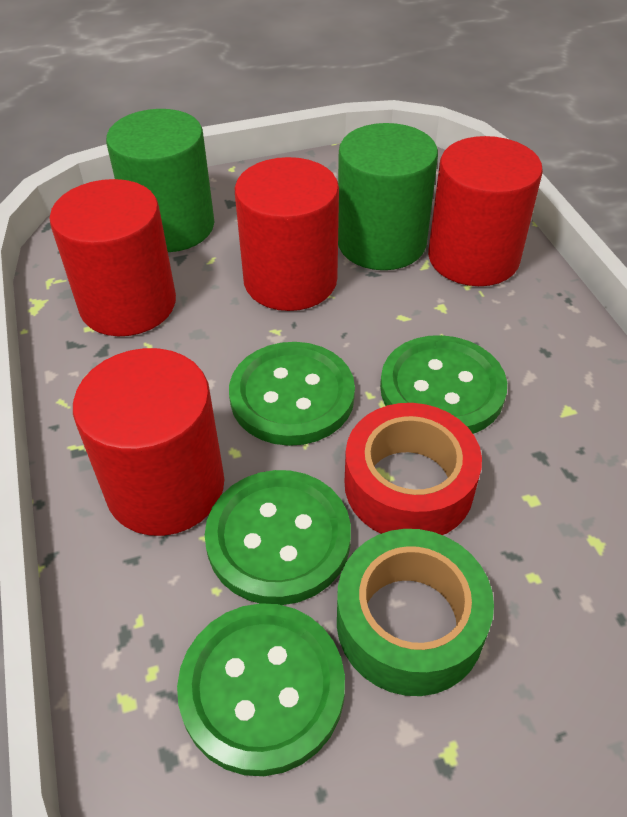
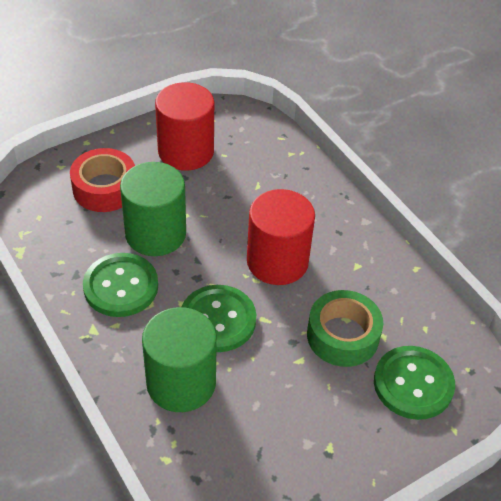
green button: 4 -> 3
red cylinder: 4 -> 2

